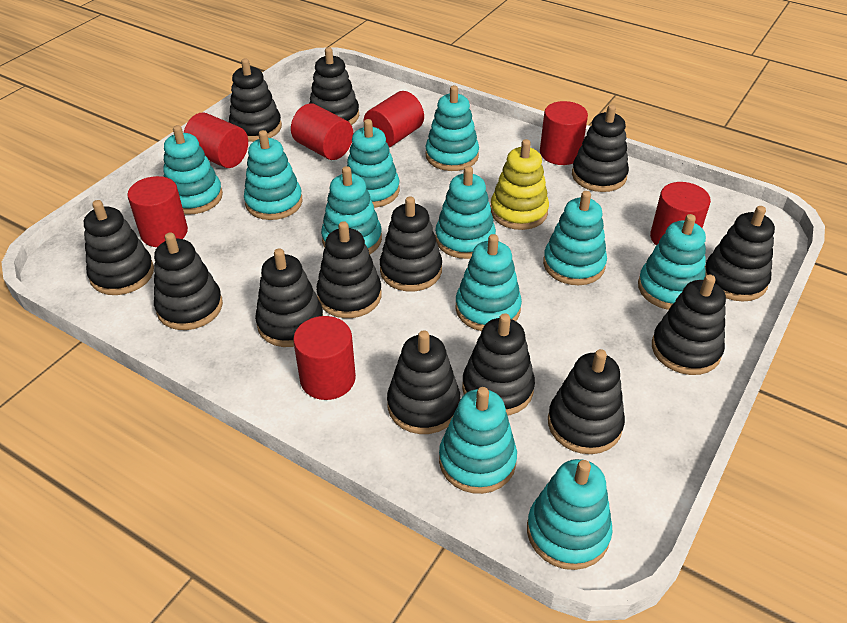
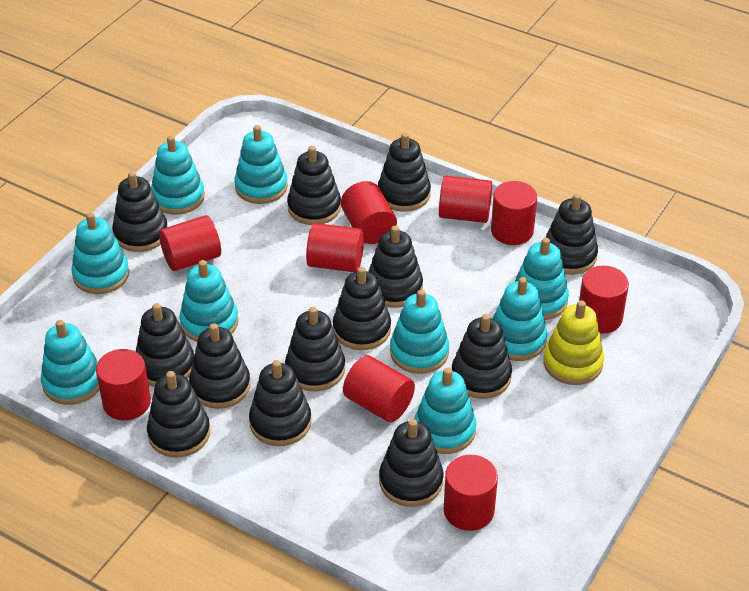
red cylinder: 7 -> 9
turquoise stacking toy: 11 -> 9

